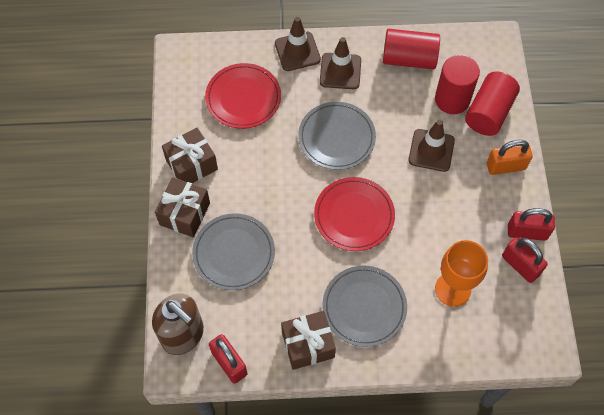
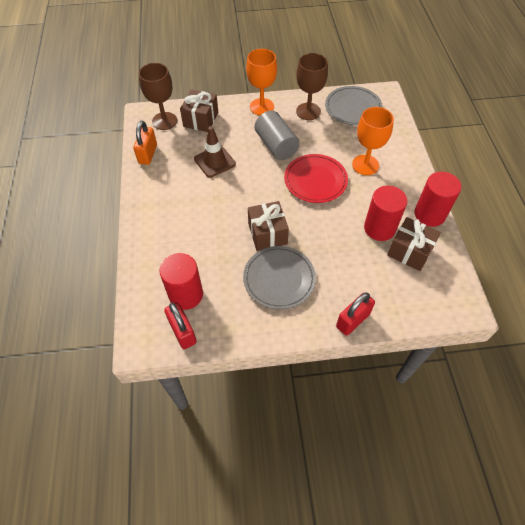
brown goblet: 0 -> 2
brown soap dispenser: 1 -> 0
brown traffic cone: 3 -> 1
grey cylinder: 0 -> 1
grey plate: 3 -> 2
orange goblet: 1 -> 2
red padlock: 3 -> 2
red plate: 2 -> 1

